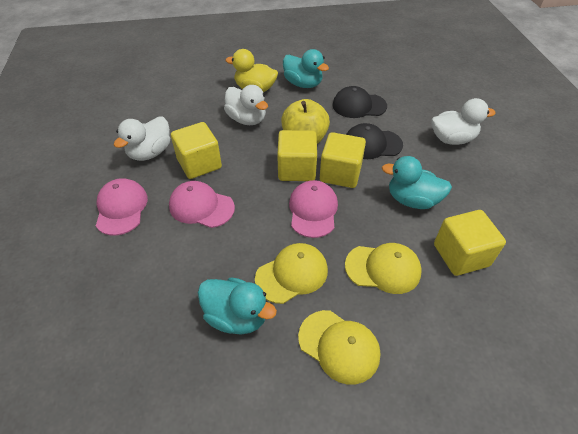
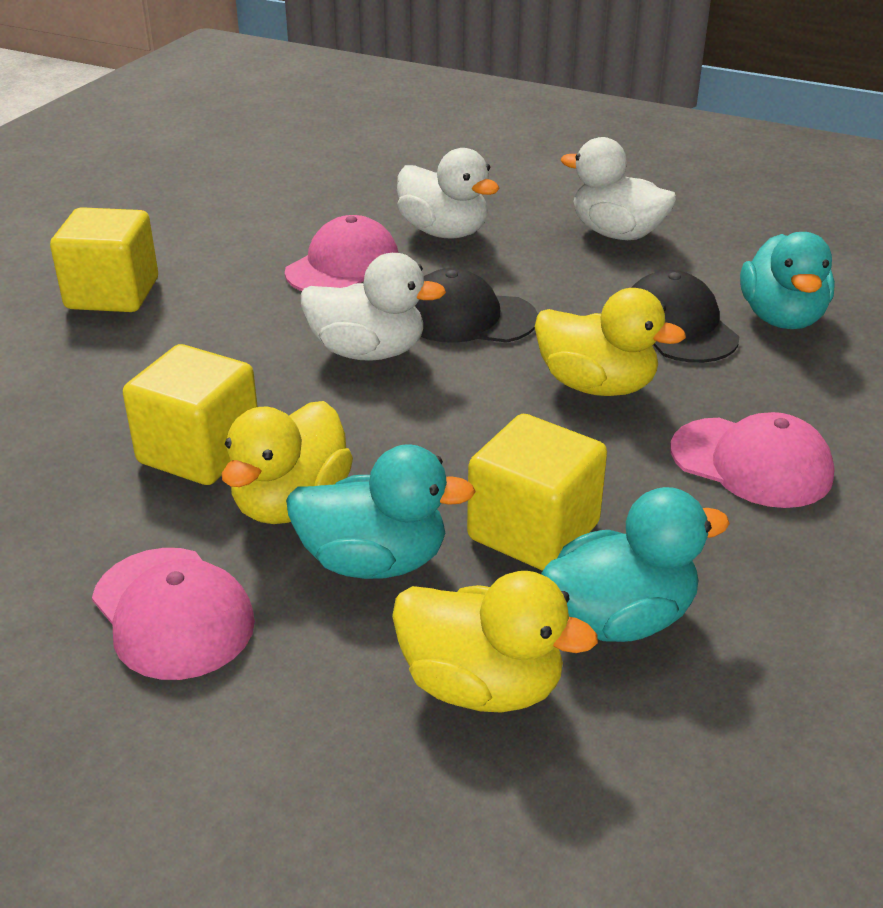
yellow apple: 1 -> 0
yellow cap: 3 -> 0
yellow cube: 4 -> 3
yellow duck: 1 -> 3

